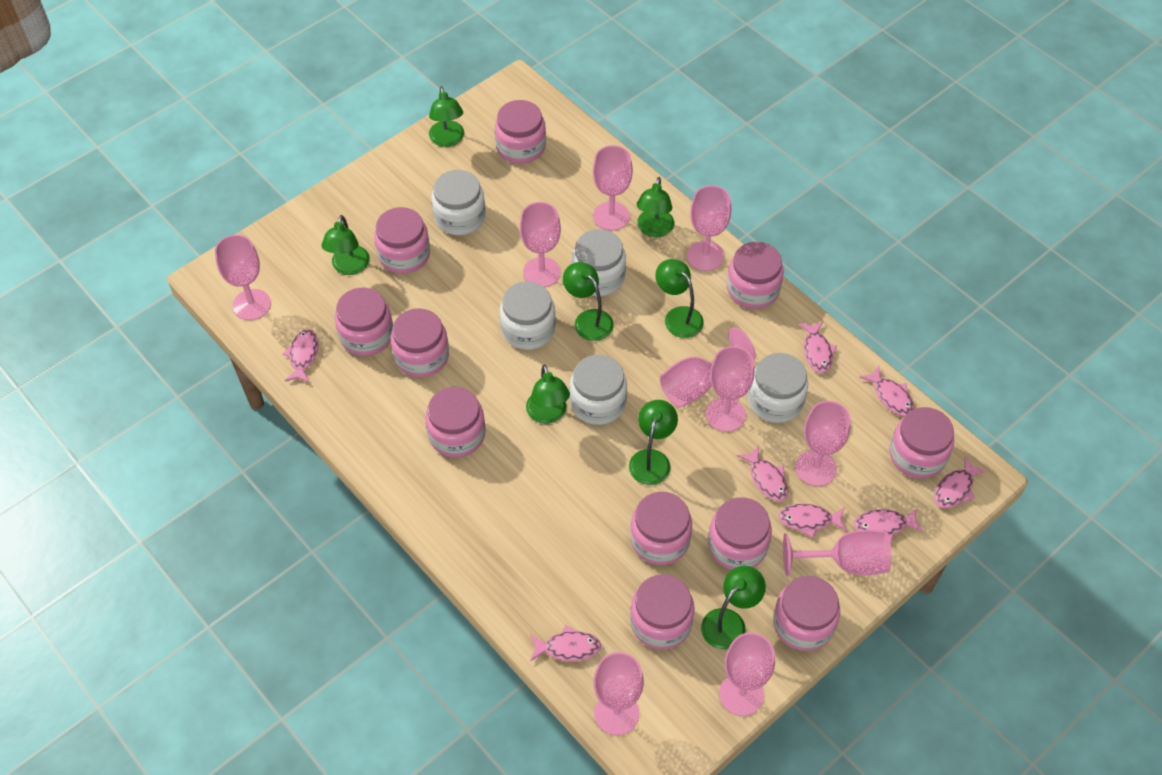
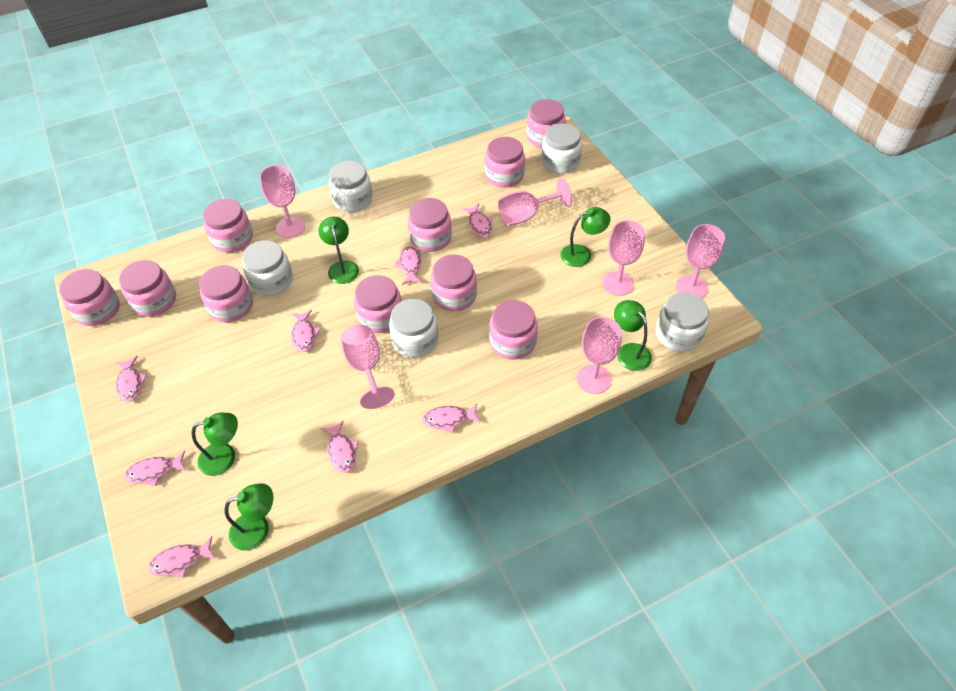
green lamp: 8 -> 5
pink goblet: 10 -> 6
pink jar: 11 -> 10

